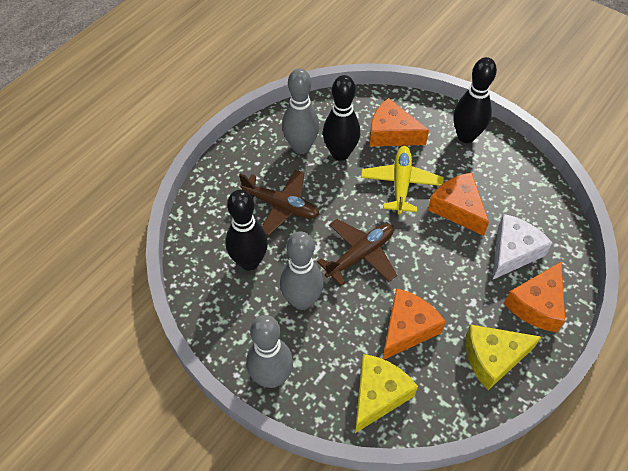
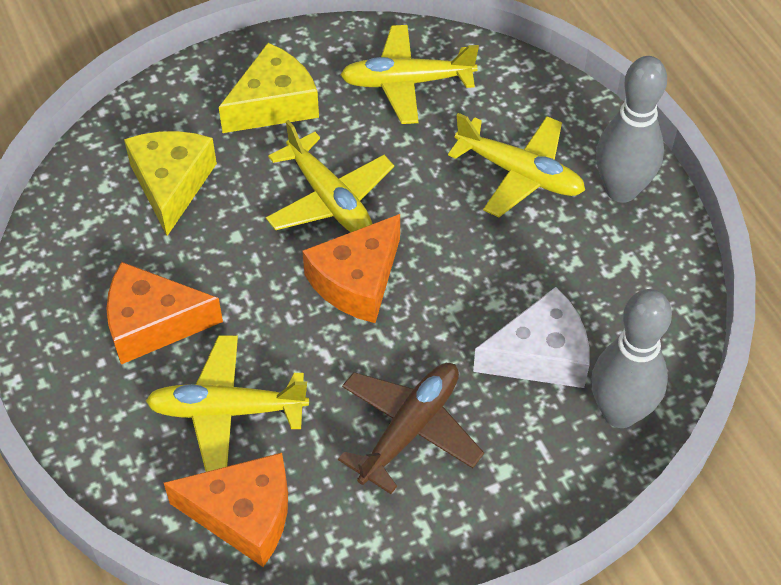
black bowling pin: 3 -> 0
brown plane: 2 -> 1
grey bowling pin: 3 -> 2
orange cheese: 4 -> 3
yellow plane: 1 -> 4

